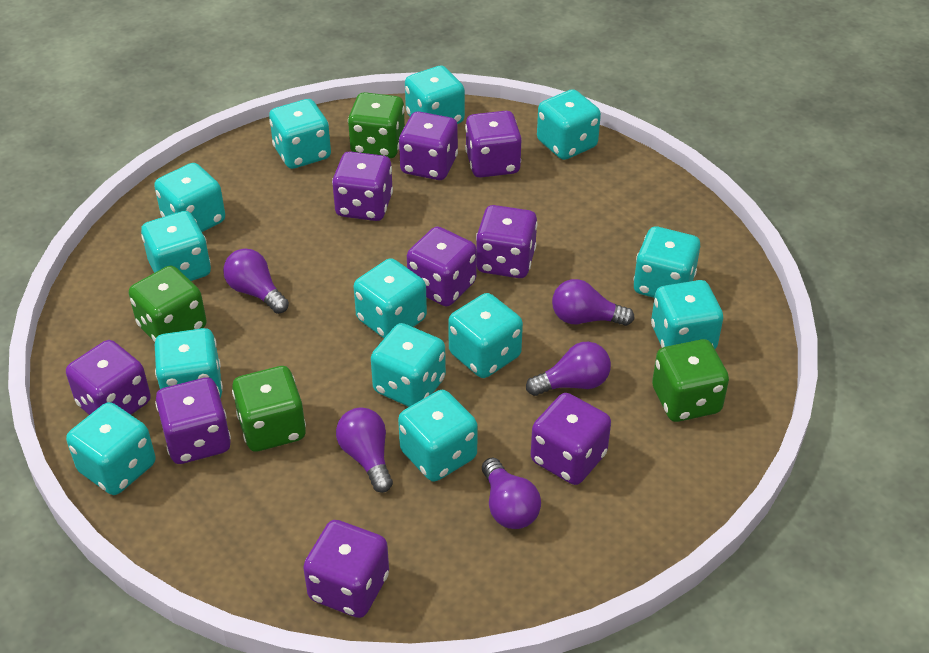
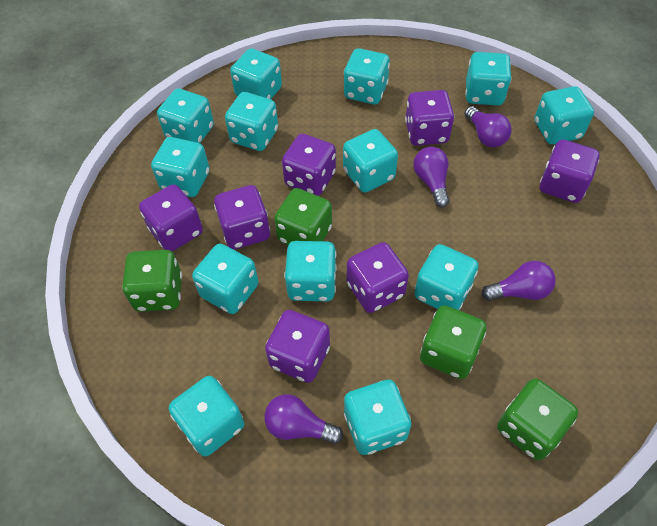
purple dice: 9 -> 7
purple light bulb: 5 -> 4

